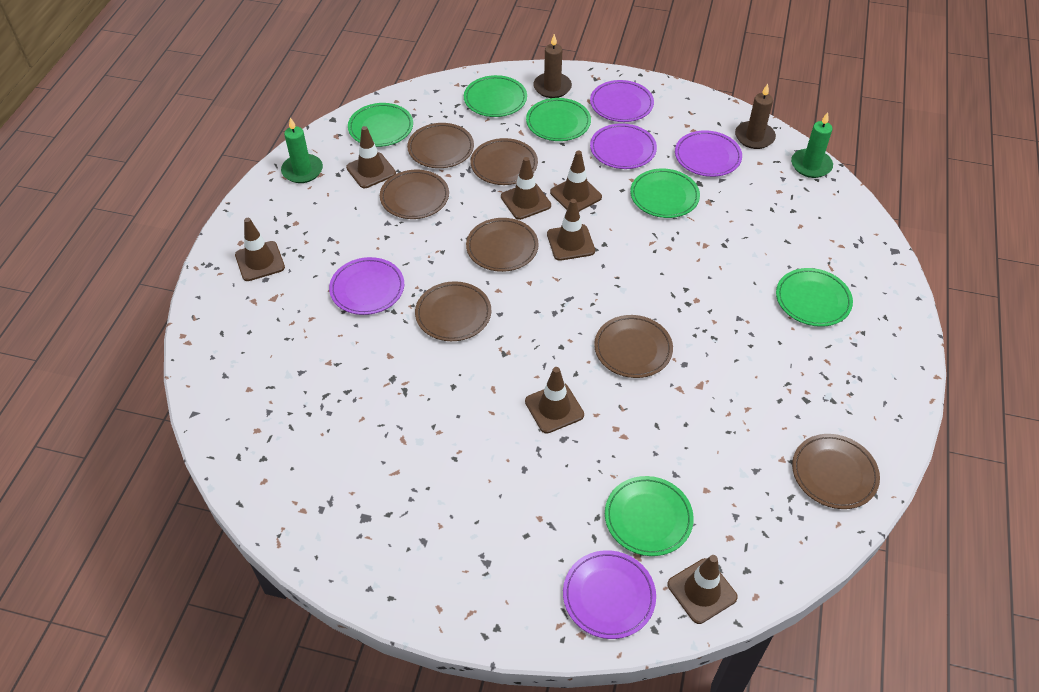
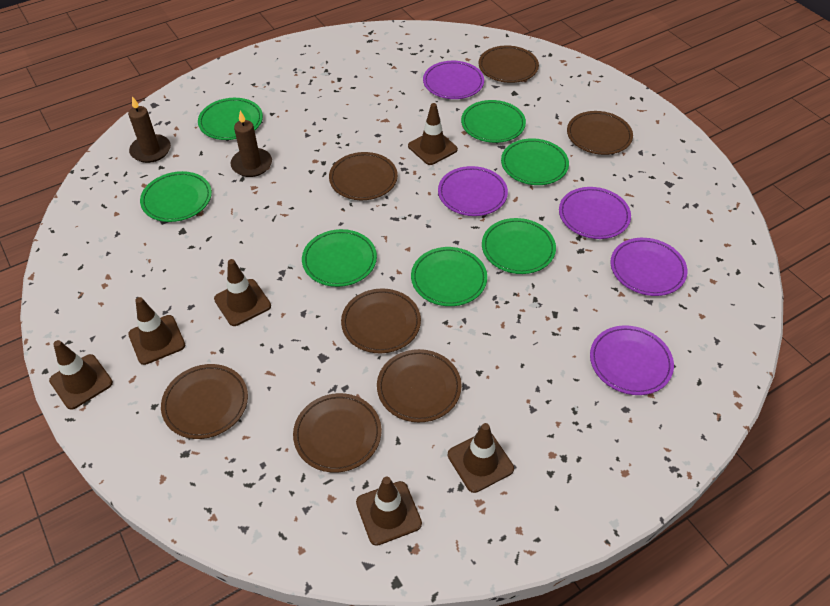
brown traffic cone: 7 -> 6
green candle: 2 -> 0
green plate: 6 -> 7

